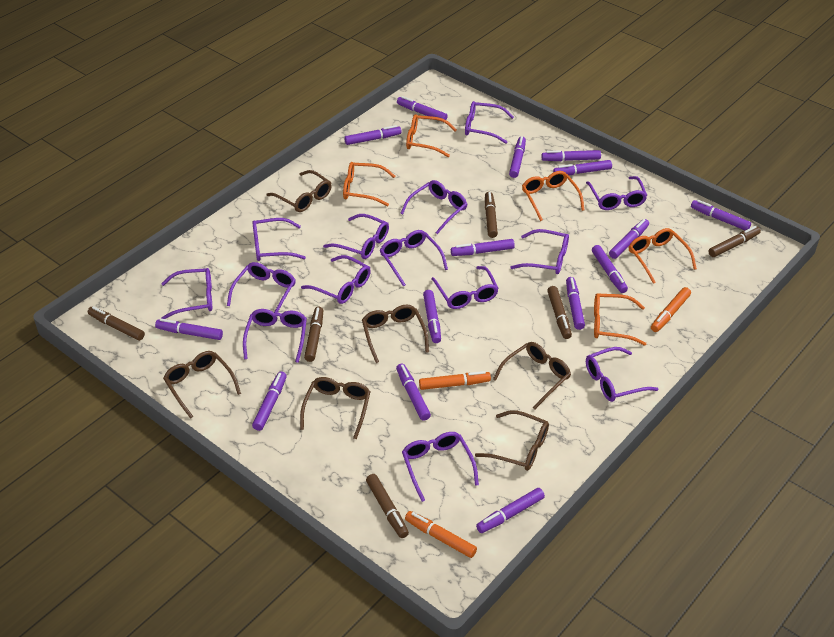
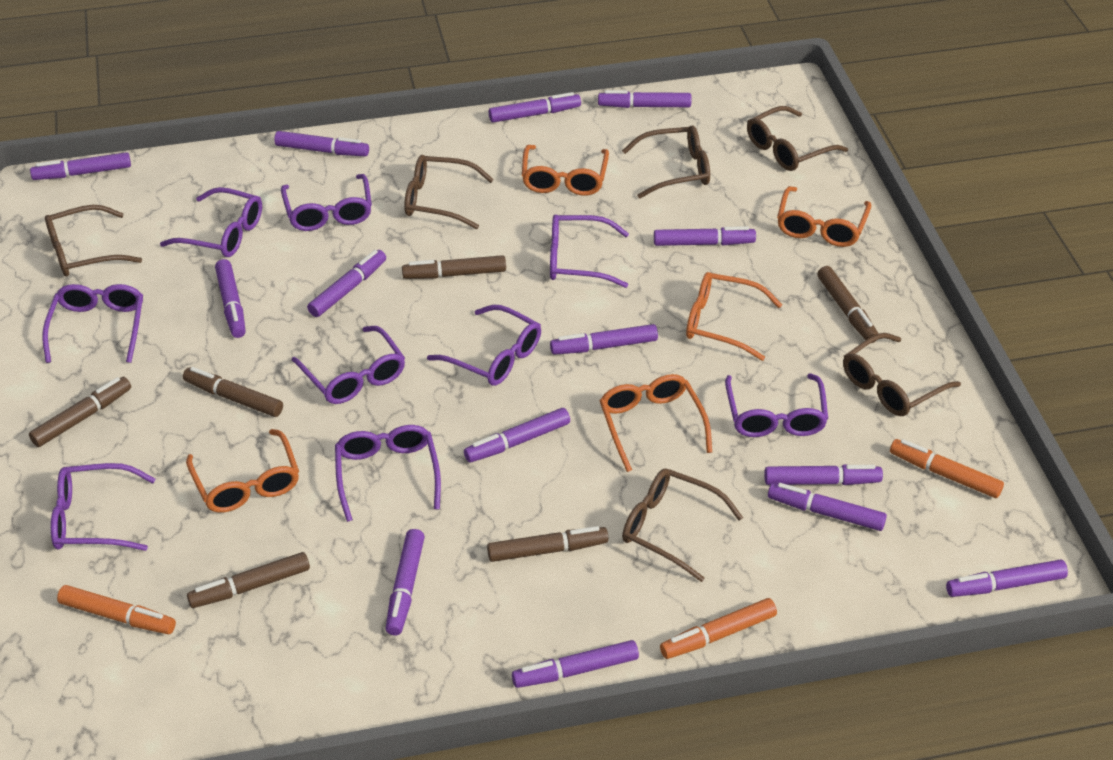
purple glasses: 14 -> 9
purple marker: 15 -> 14

